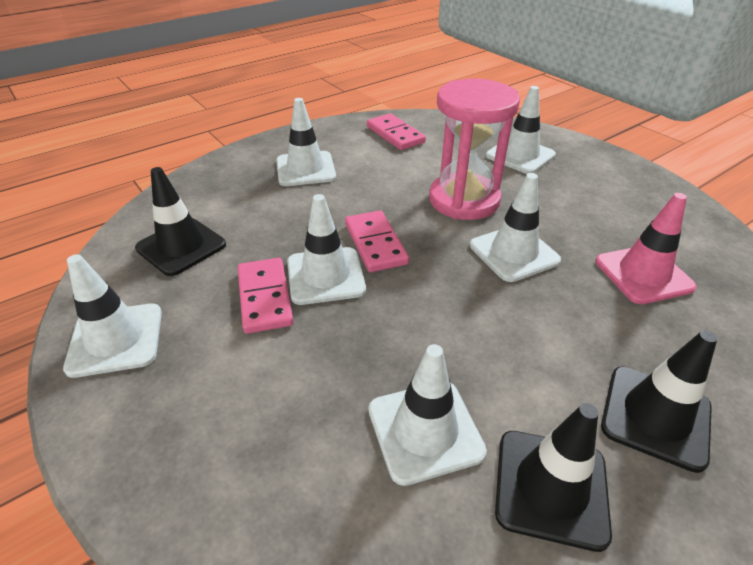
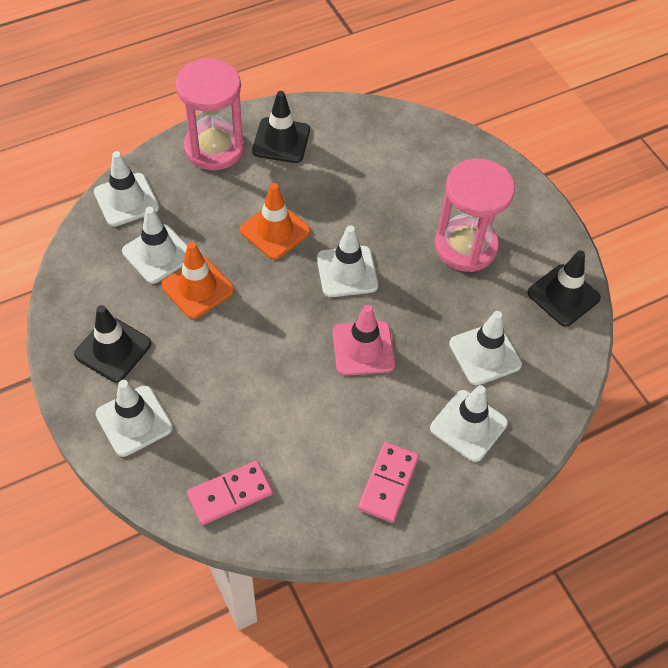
orange traffic cone: 0 -> 2
pink domino: 3 -> 2
pink hourglass: 1 -> 2

